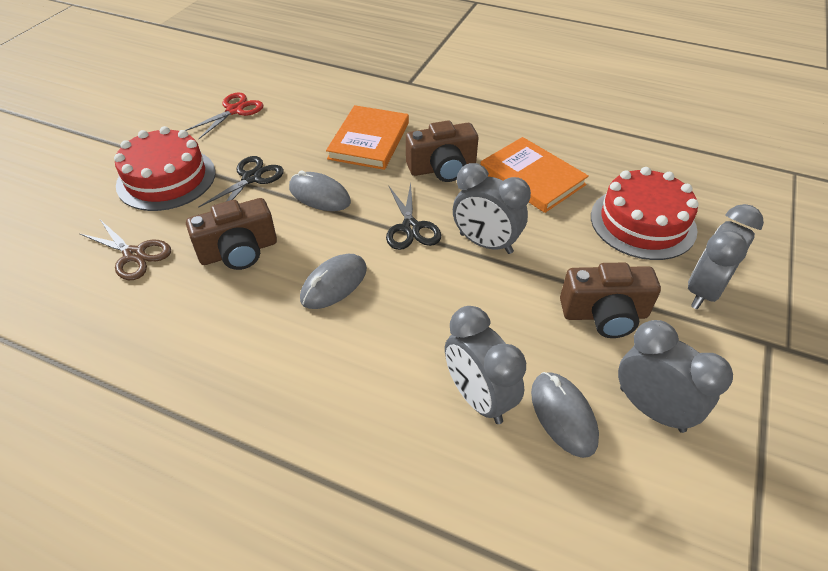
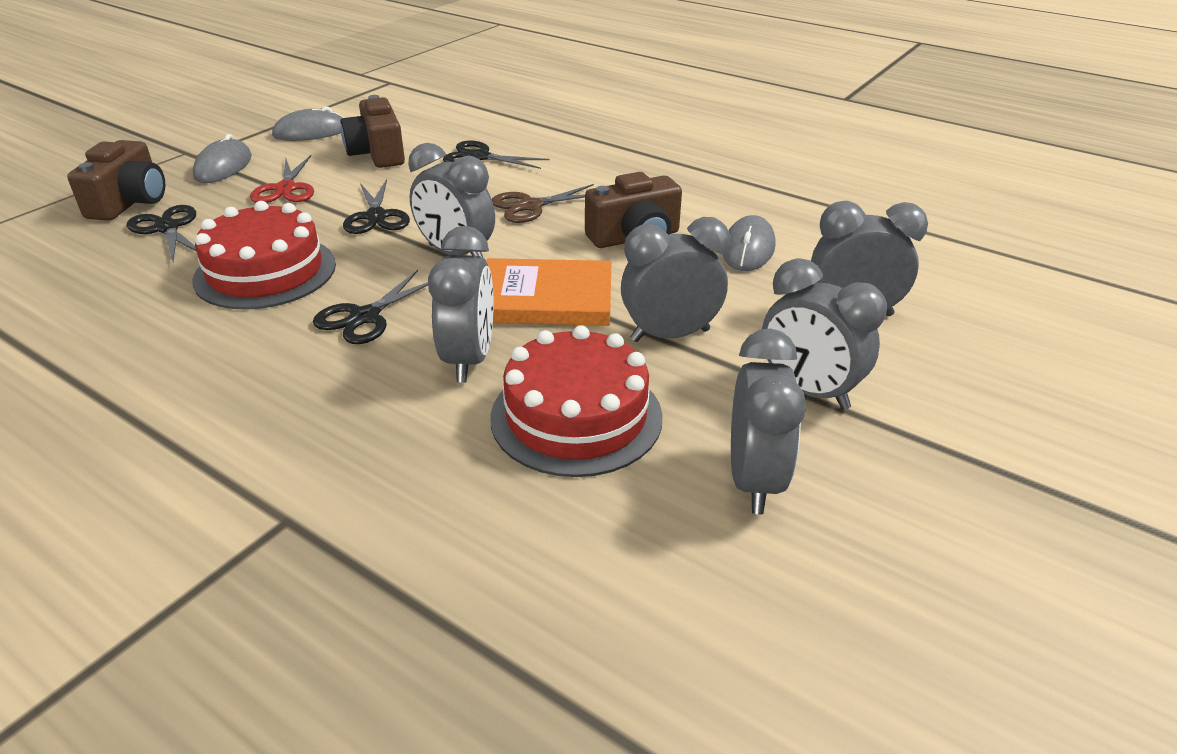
black scissors: 2 -> 4
grey clock: 4 -> 6
orange book: 2 -> 1

